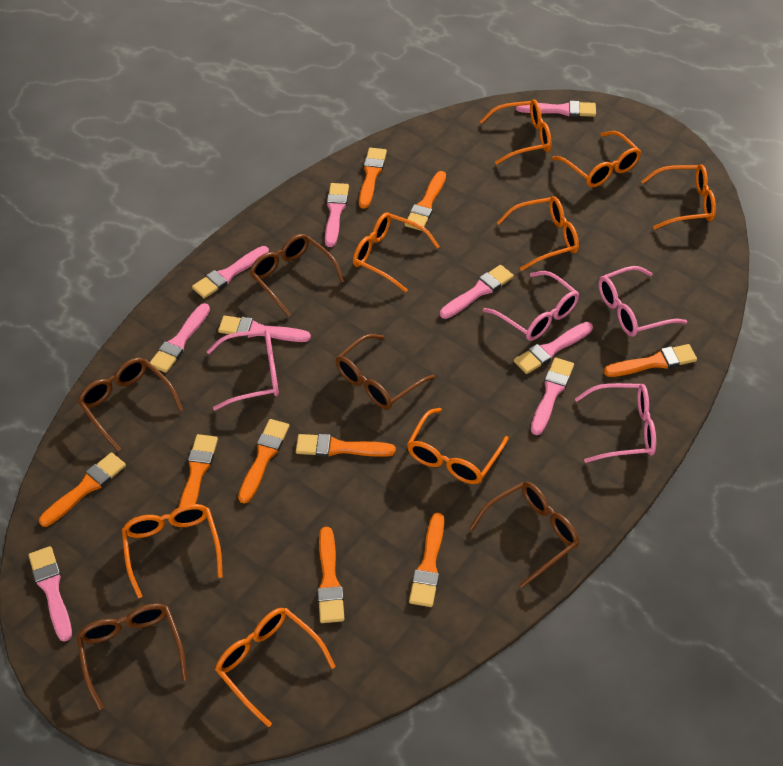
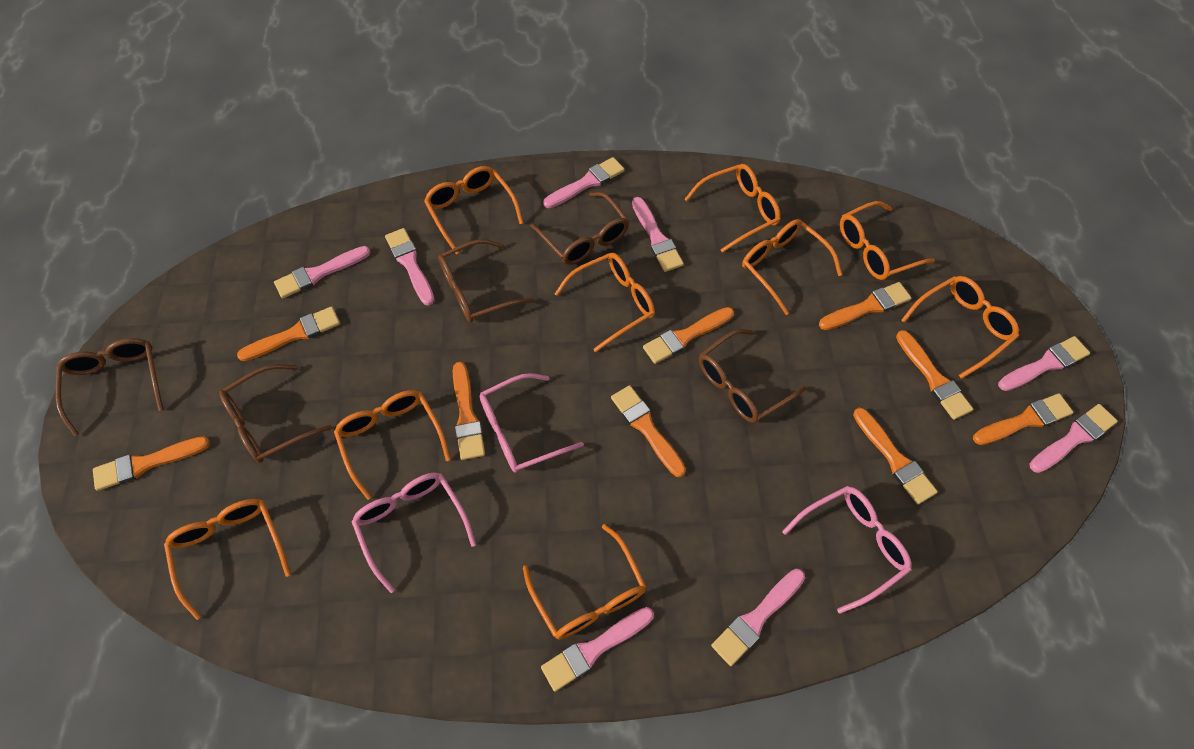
orange glasses: 8 -> 9
pink brush: 9 -> 8
pink glasses: 4 -> 3

